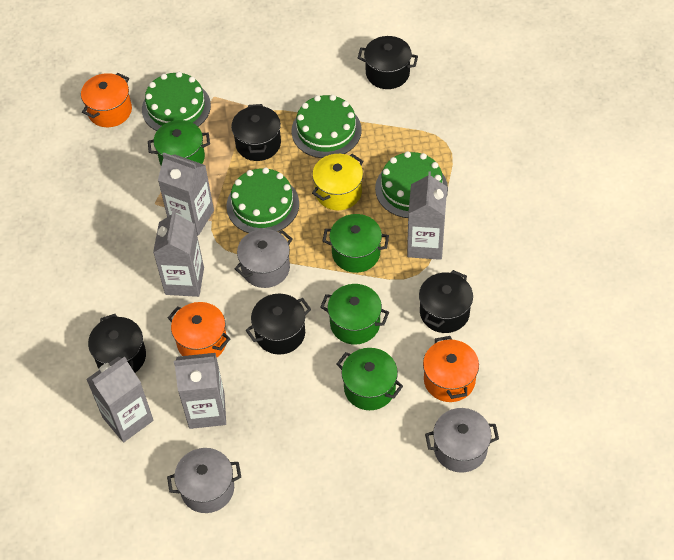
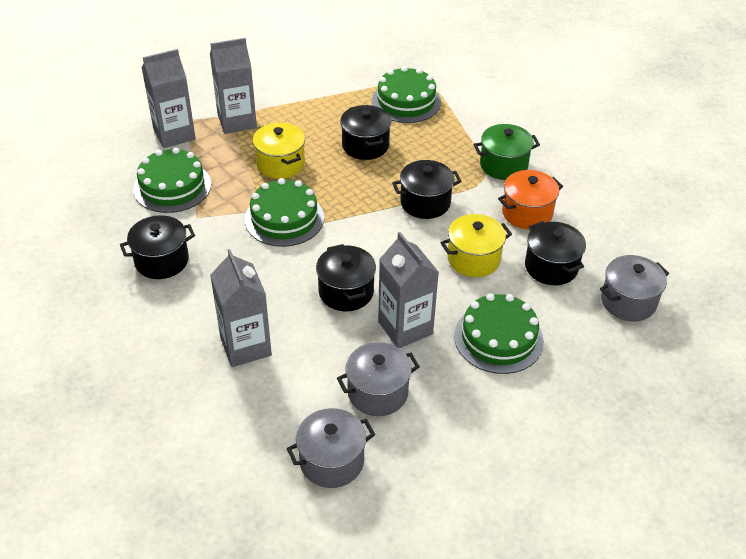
green pot: 4 -> 1
grey carton: 5 -> 4
orange pot: 3 -> 1
yellow pot: 1 -> 2

